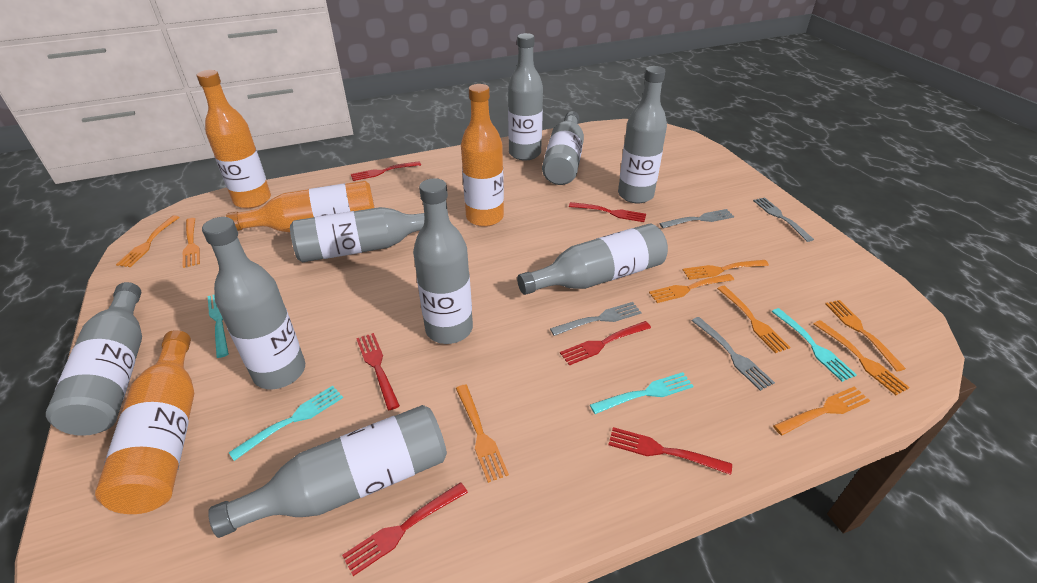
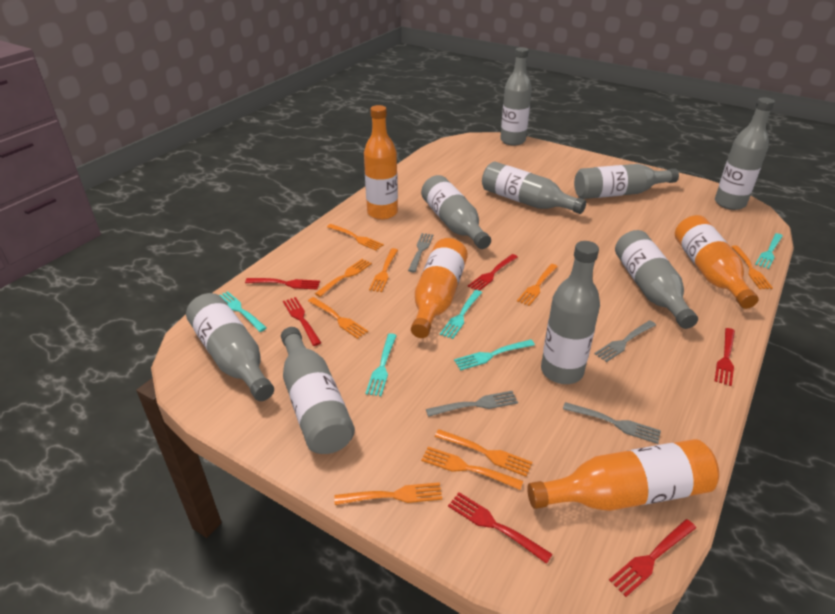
turquoise fork: 4 -> 5

